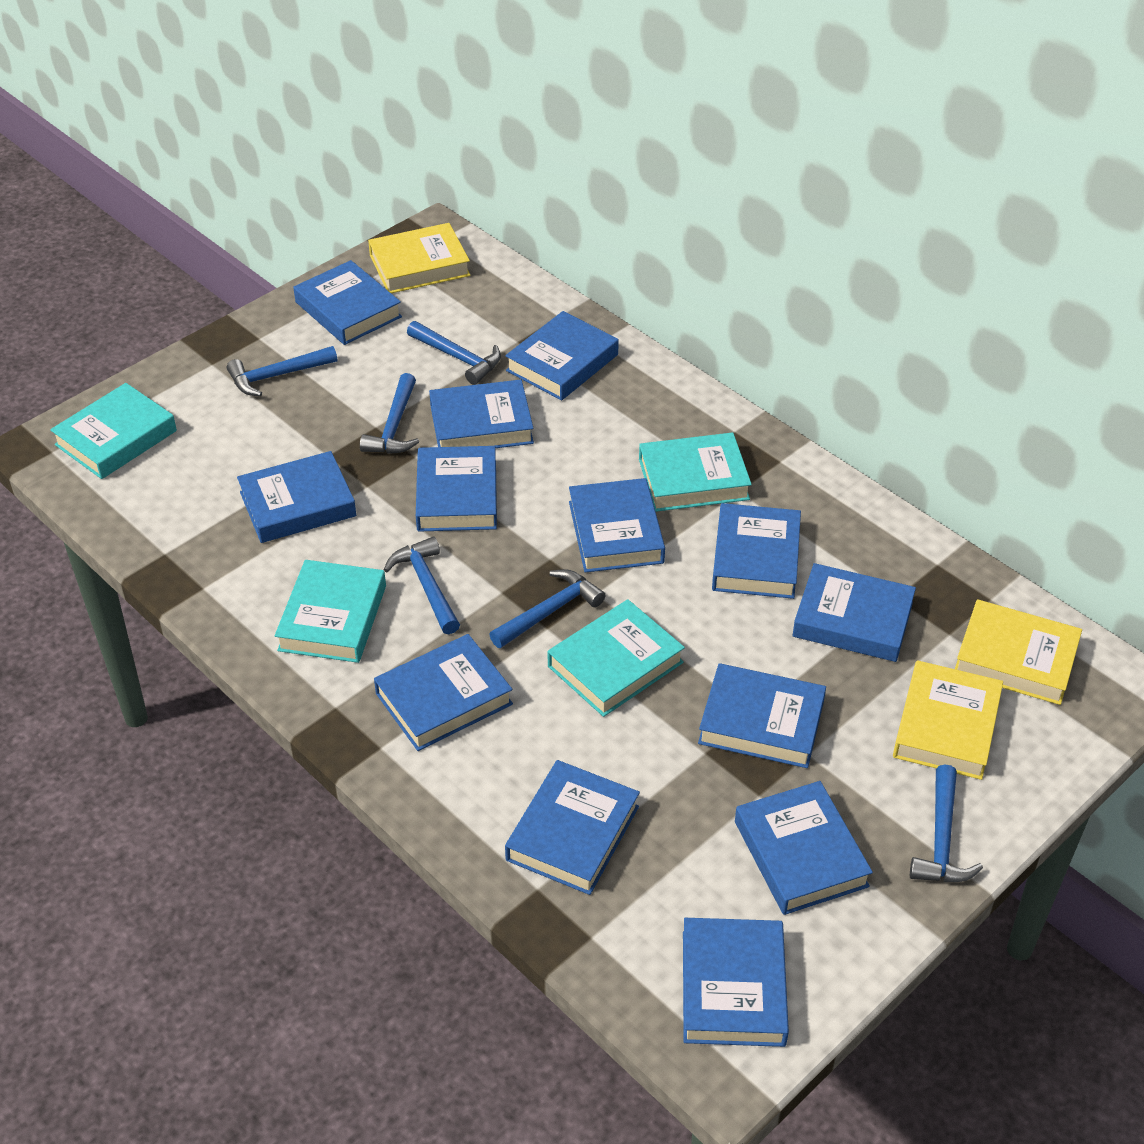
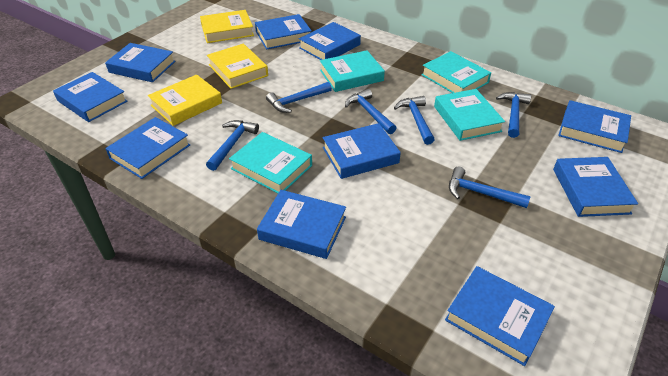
blue book: 13 -> 10

